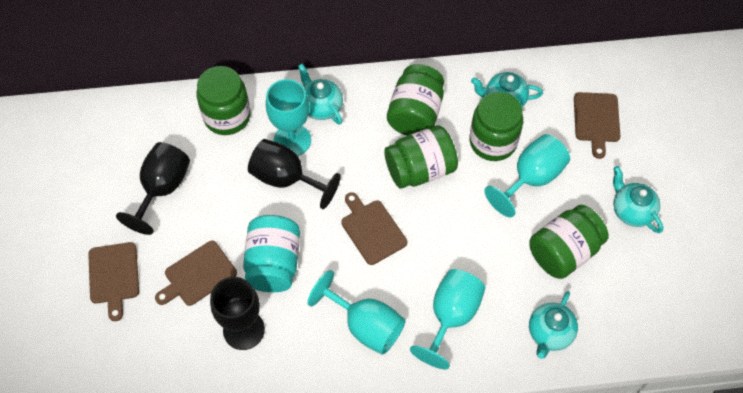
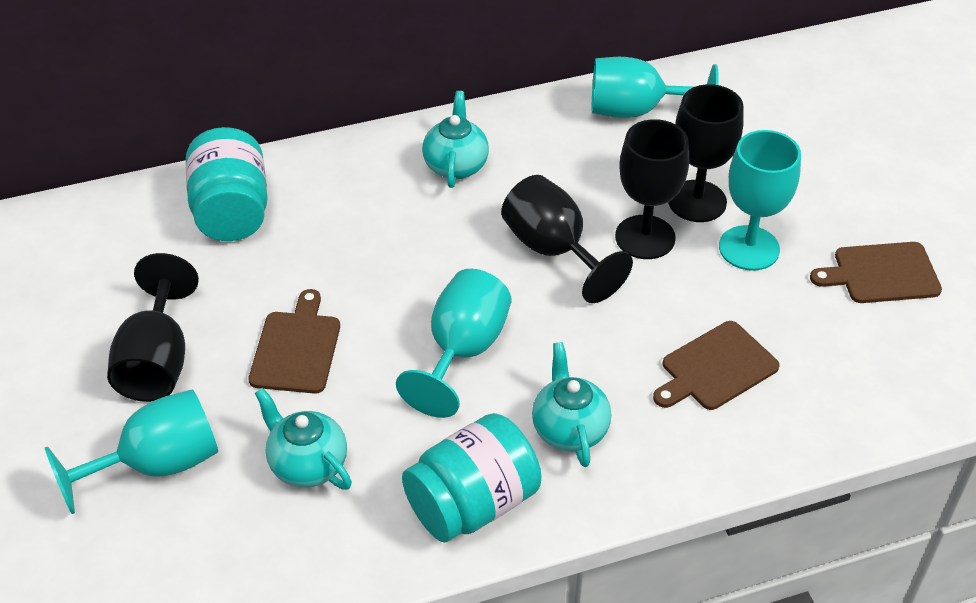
black goblet: 3 -> 4
brown cutting board: 4 -> 3
green jar: 5 -> 0
turquoise jar: 1 -> 2
turquoise teapot: 4 -> 3

